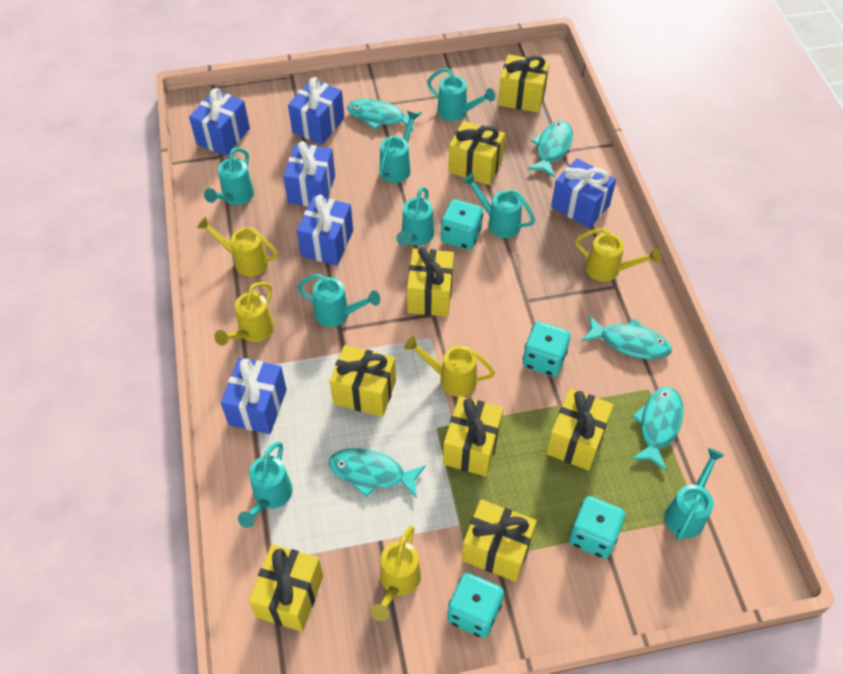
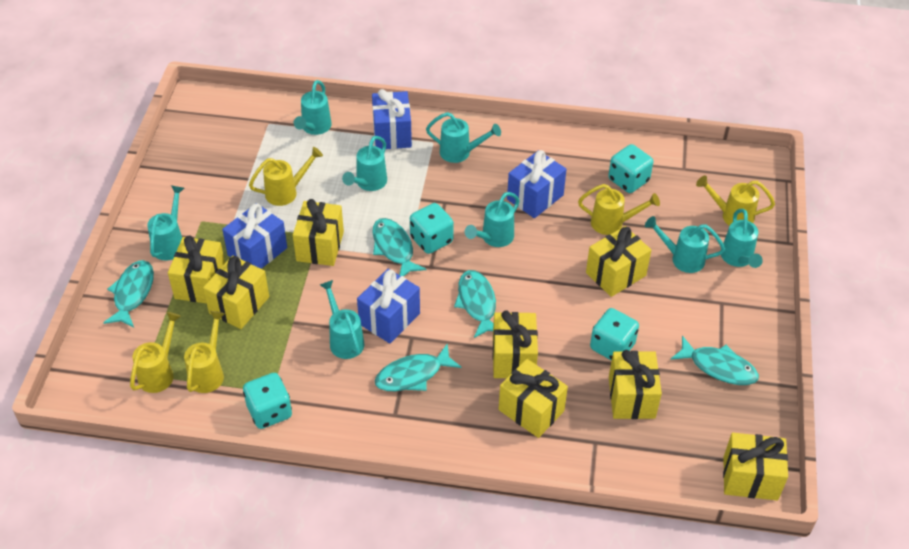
blue gift: 6 -> 4

